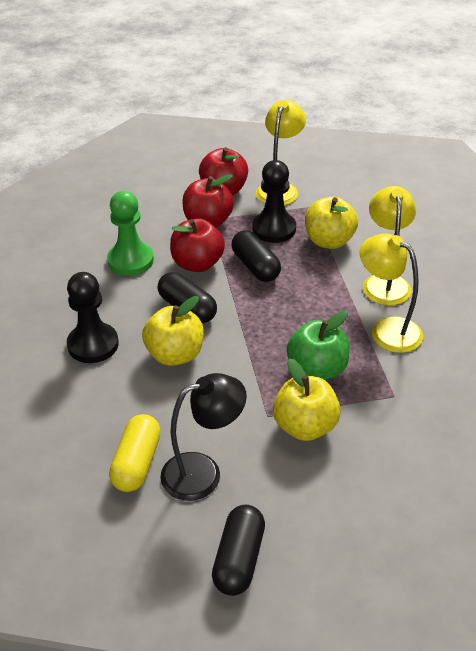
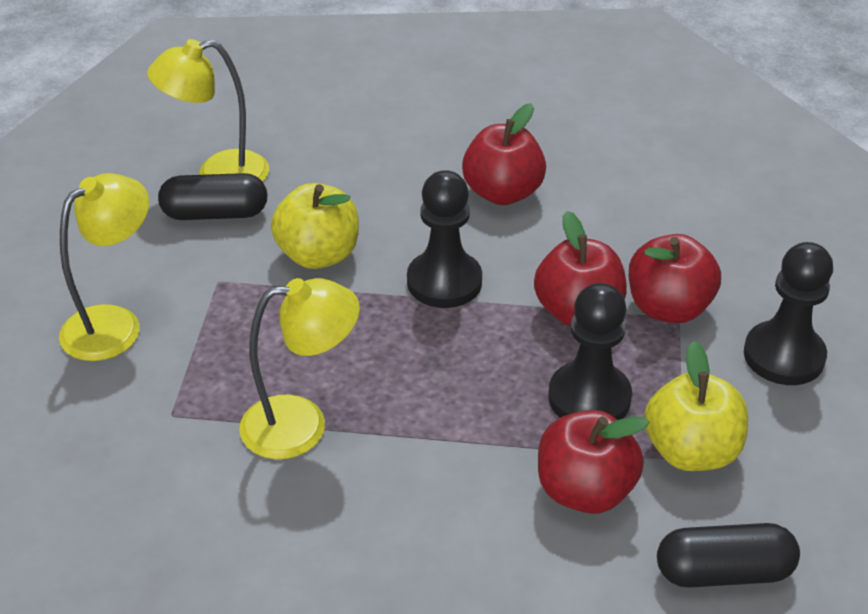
black capsule: 3 -> 2
black lamp: 1 -> 0
black pawn: 2 -> 3
green apple: 1 -> 0
green pawn: 1 -> 0
red apple: 3 -> 4
yellow apple: 3 -> 2
yellow capsule: 1 -> 0

